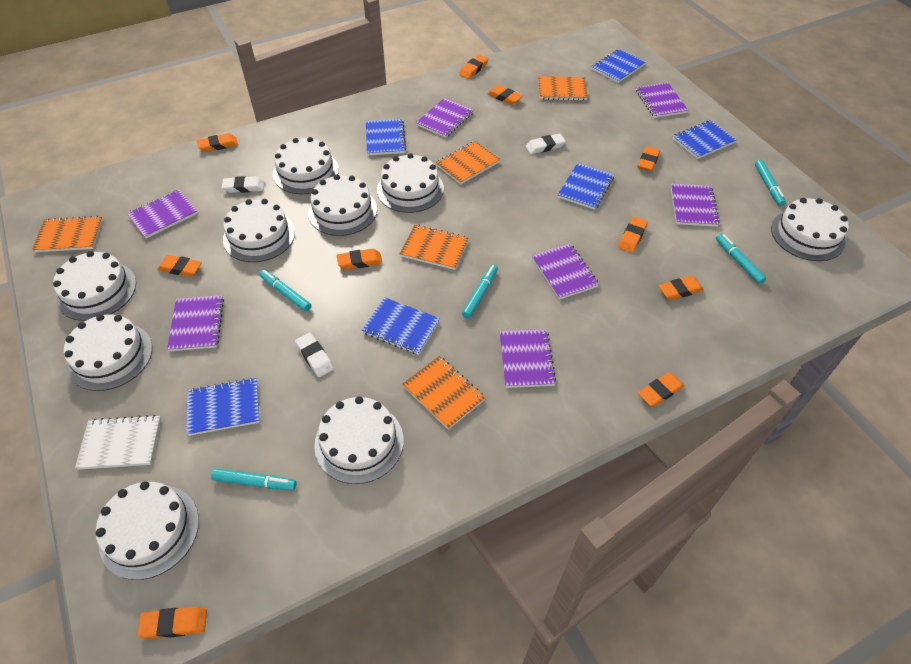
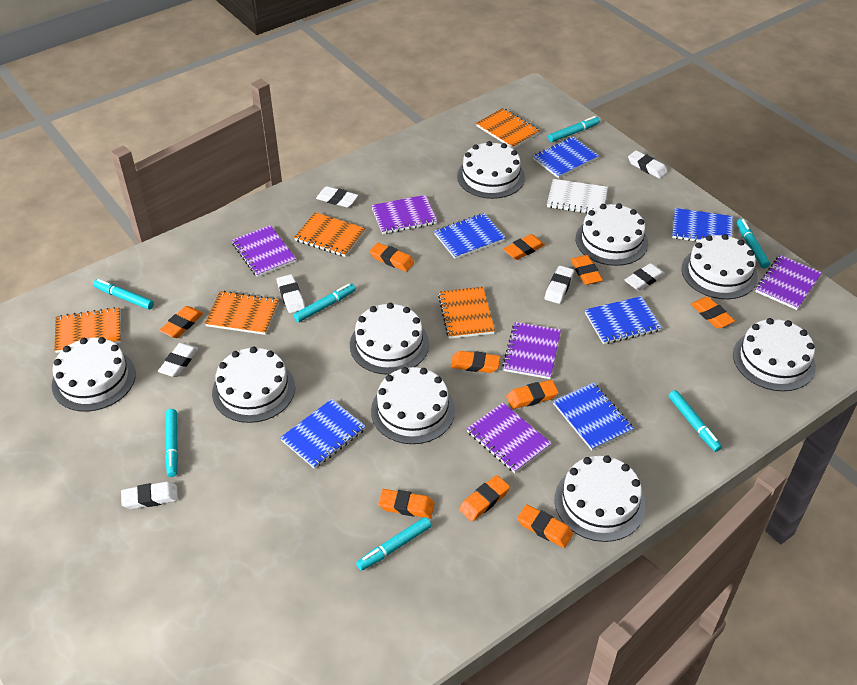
purple notebook: 7 -> 5
turquoise marker: 5 -> 7
white eraser: 3 -> 7

